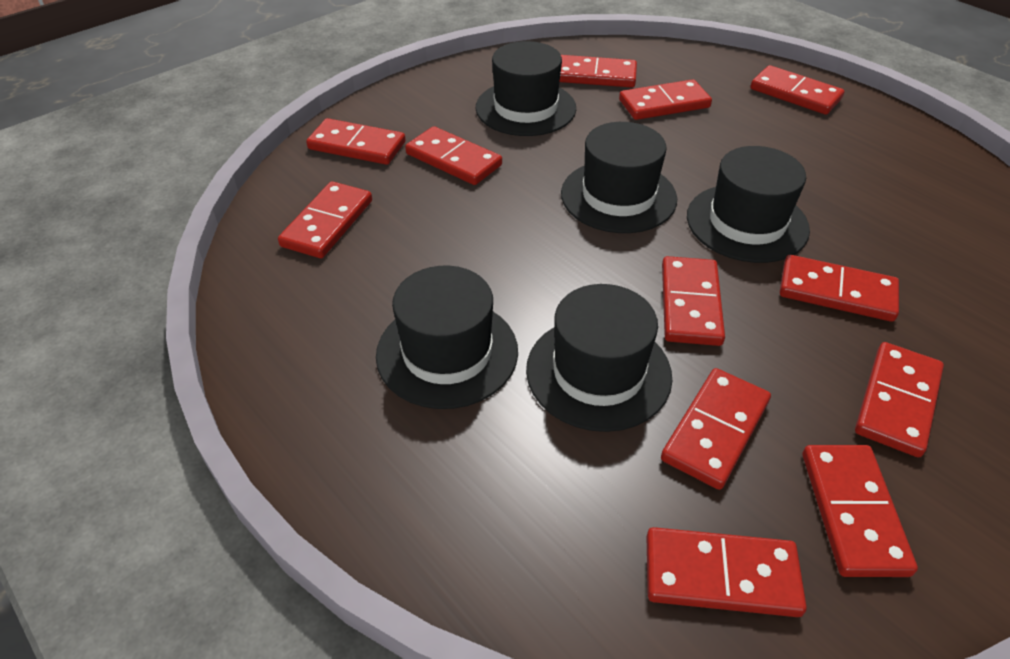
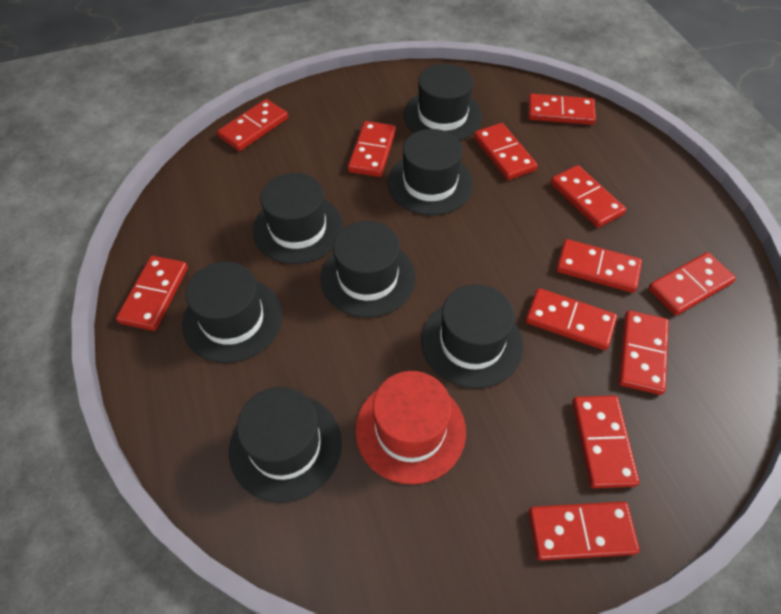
black hat: 5 -> 7
red hat: 0 -> 1

